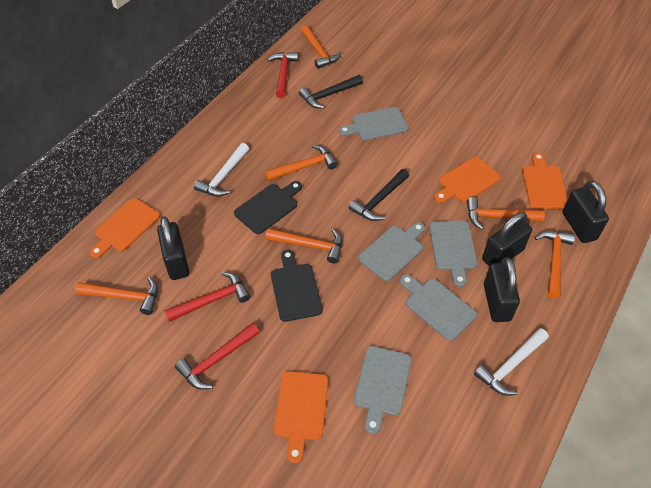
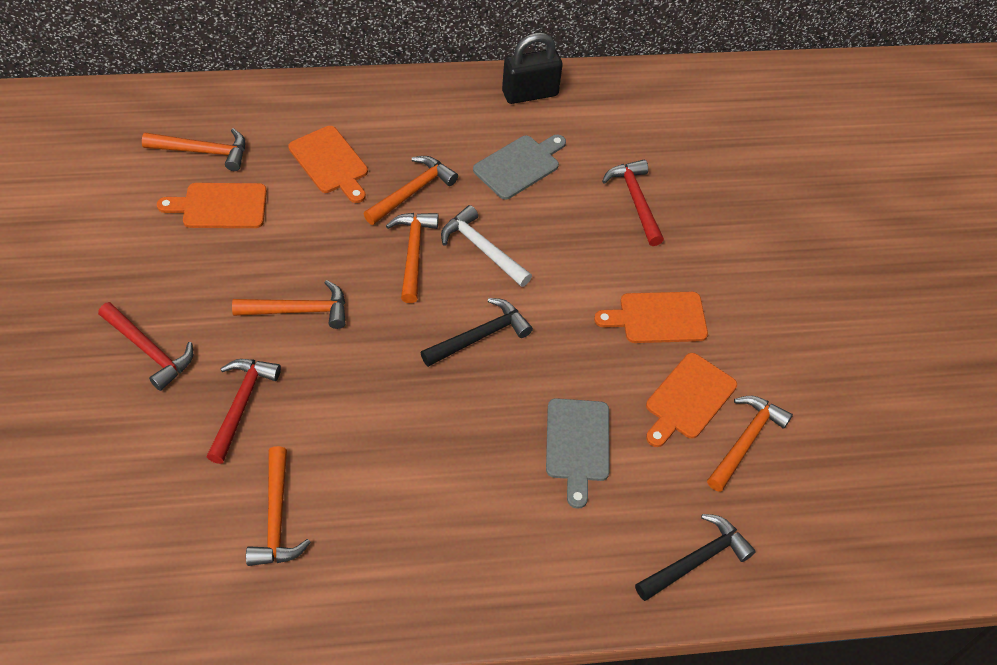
black cutting board: 2 -> 0
black padlock: 4 -> 1
grey cutting board: 5 -> 2
white hammer: 2 -> 1

